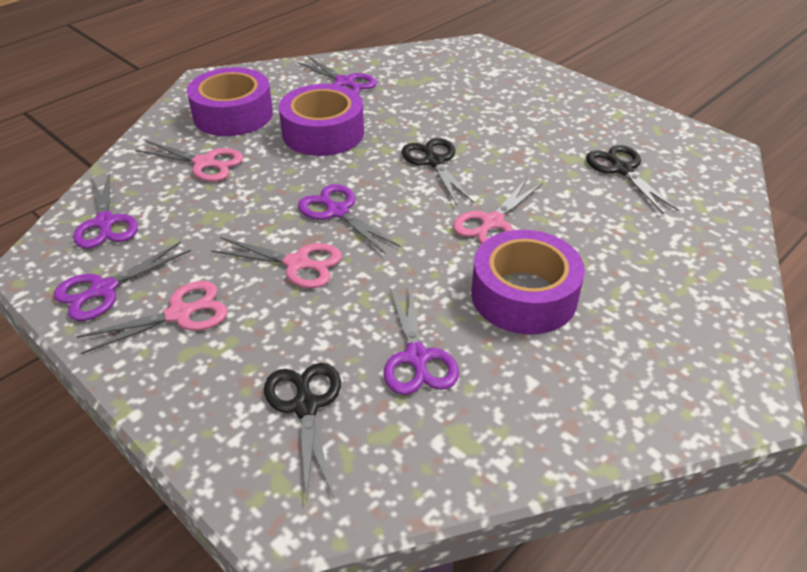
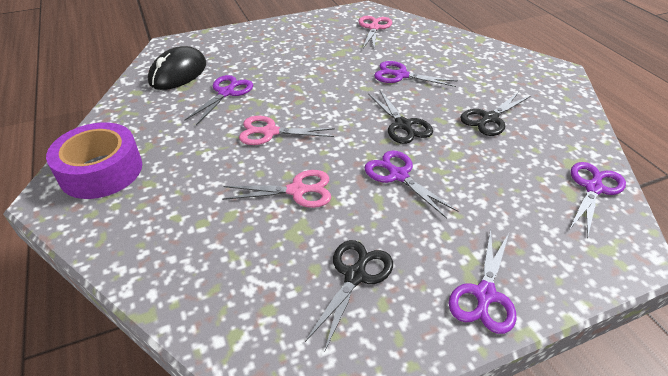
black mouse: 0 -> 1
pink scissors: 4 -> 3
purple tape: 3 -> 1

